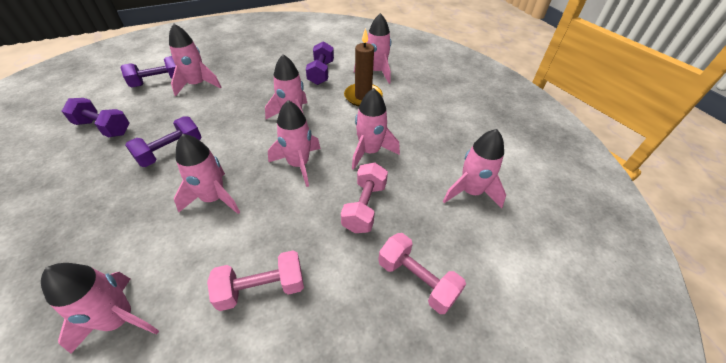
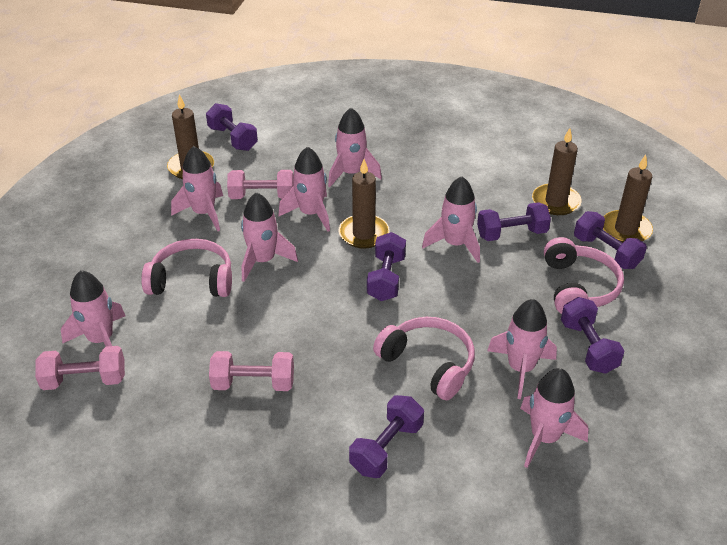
brown candle: 1 -> 4
pink headphones: 0 -> 3
purple dumbbell: 4 -> 6

